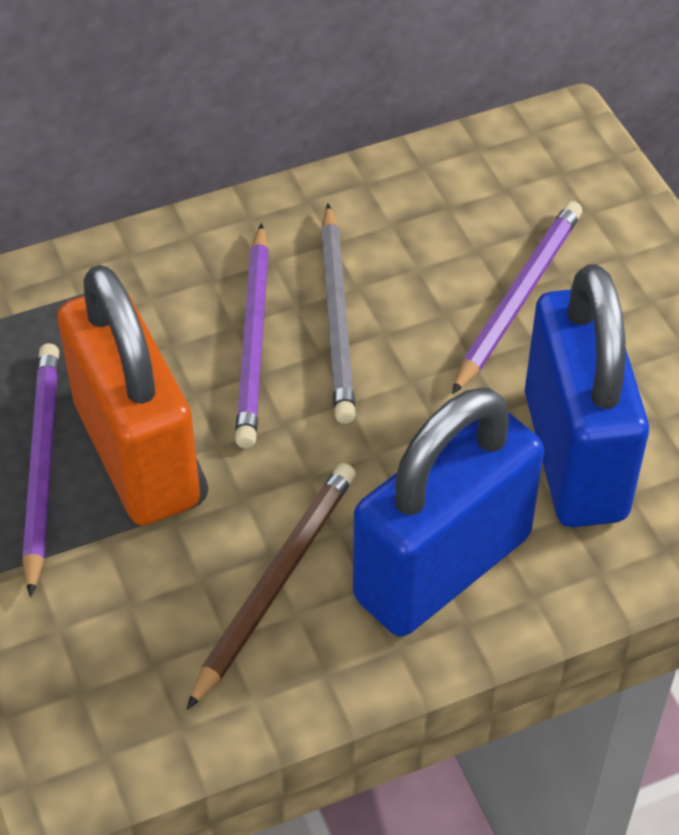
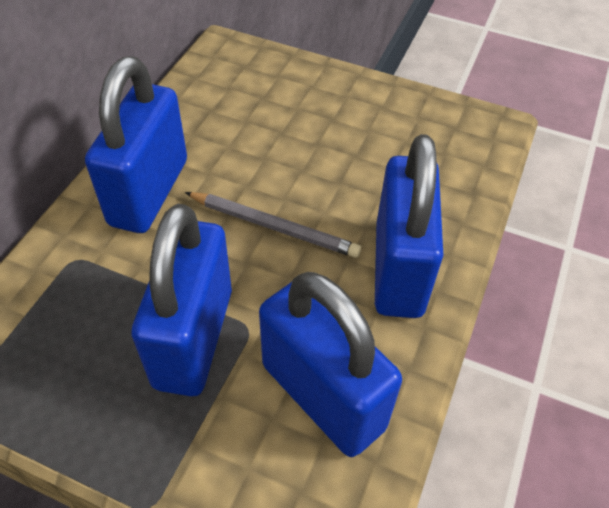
blue padlock: 2 -> 4
brown pencil: 1 -> 0
orange padlock: 1 -> 0
purple pencil: 3 -> 0

